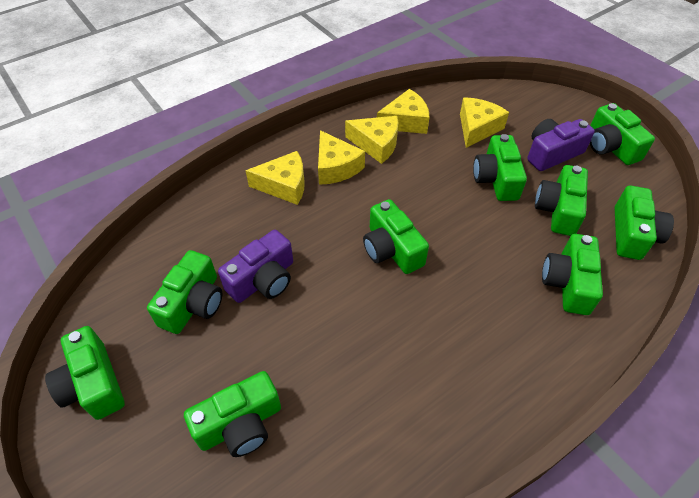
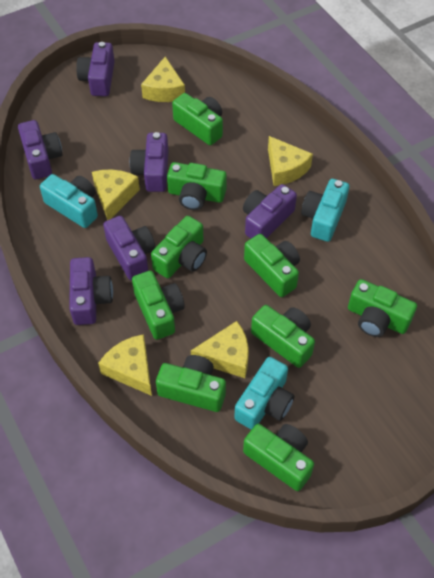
purple camera: 2 -> 6
turquoise camera: 0 -> 3

